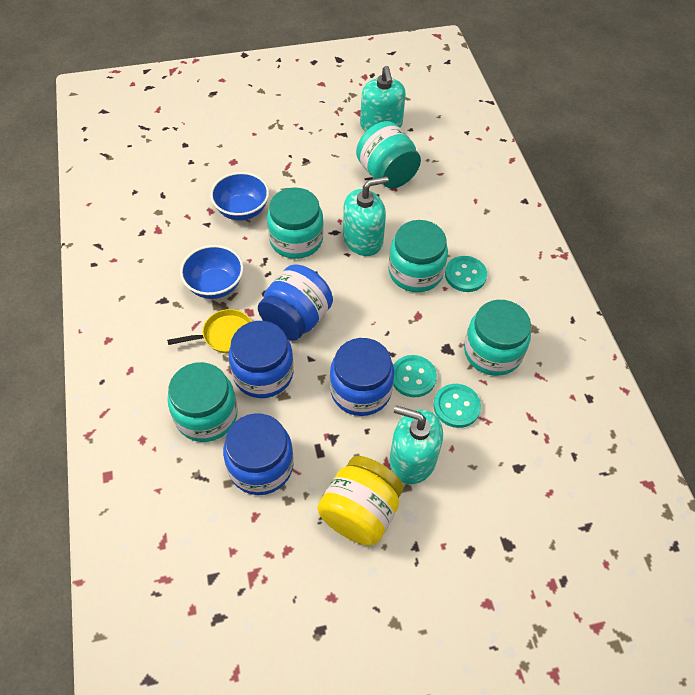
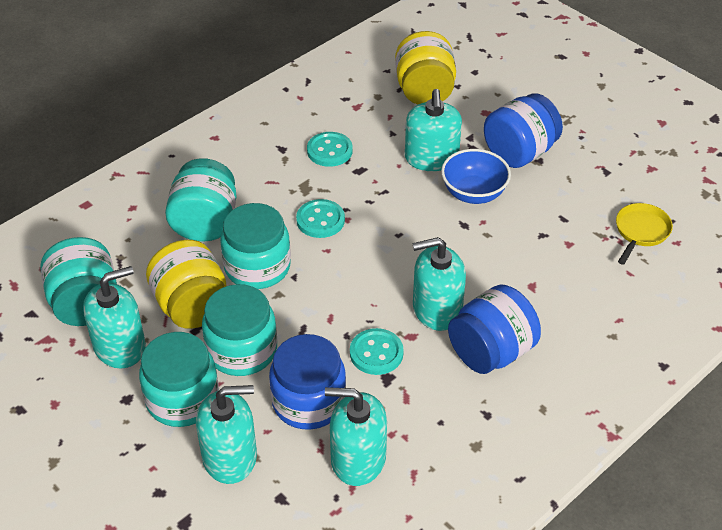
blue bowl: 2 -> 1
blue jar: 4 -> 3
turquoise soap dispenser: 3 -> 5
yellow jar: 1 -> 2

